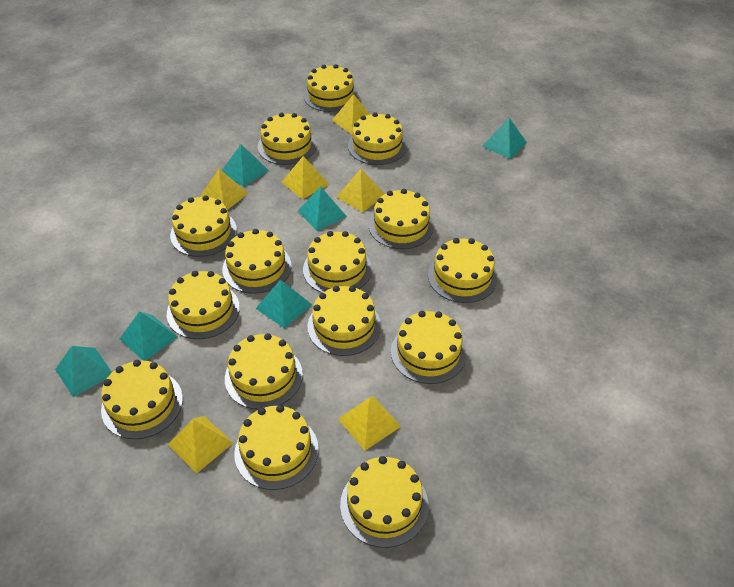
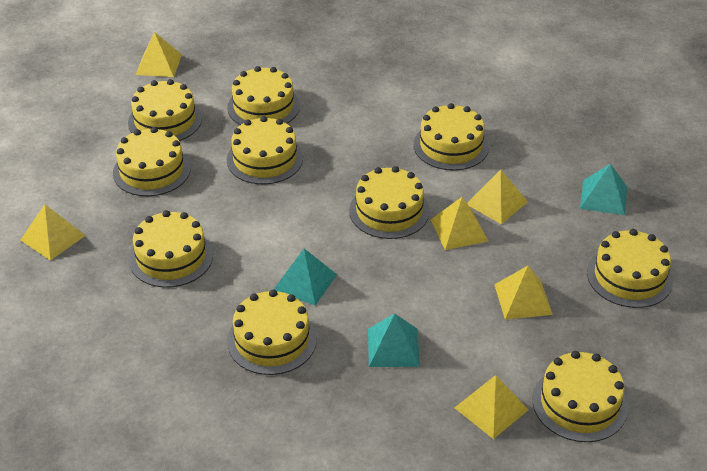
turquoise pyramid: 6 -> 3
yellow cake: 15 -> 10

